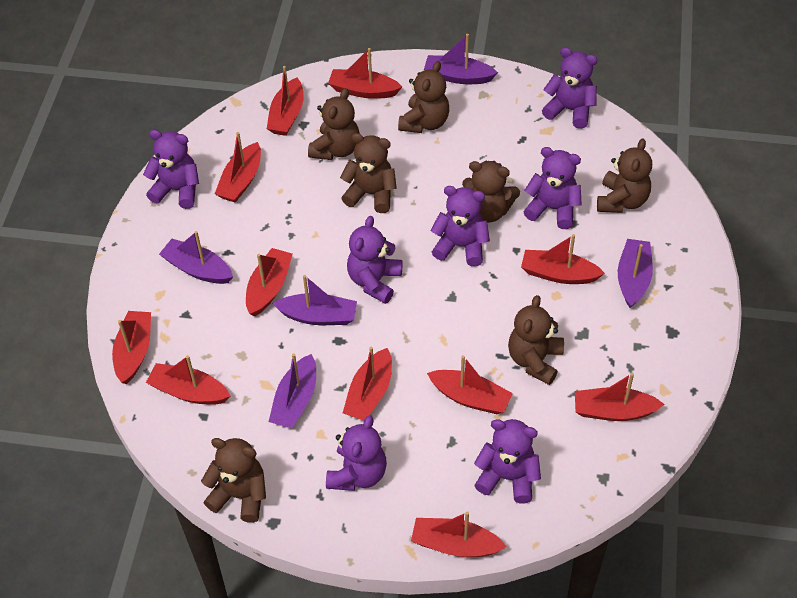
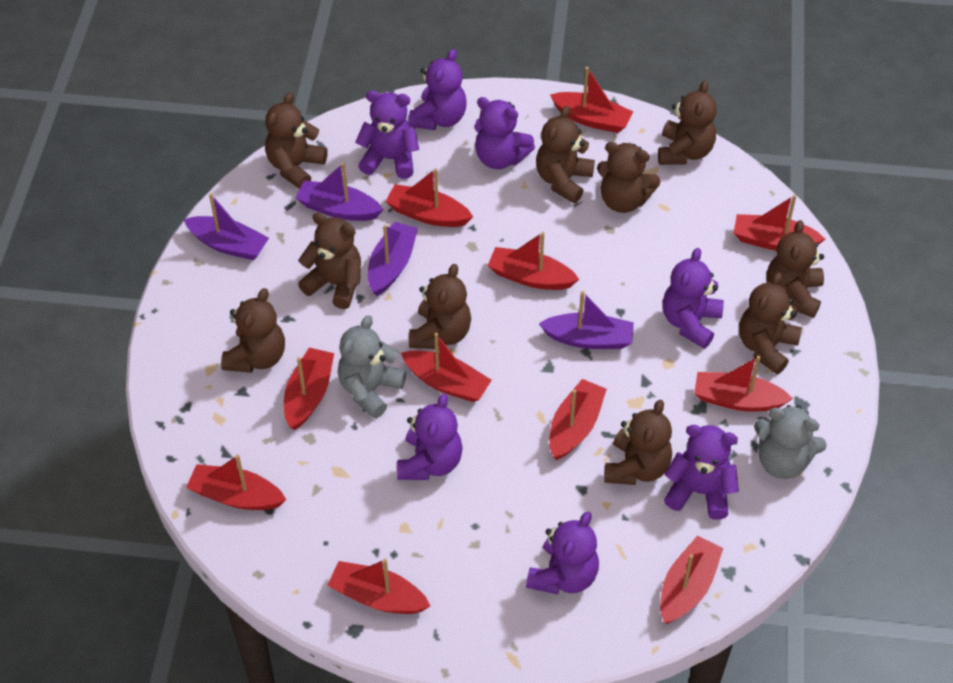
brown teddy bear: 7 -> 10
grey teddy bear: 0 -> 2
purple boat: 5 -> 4

